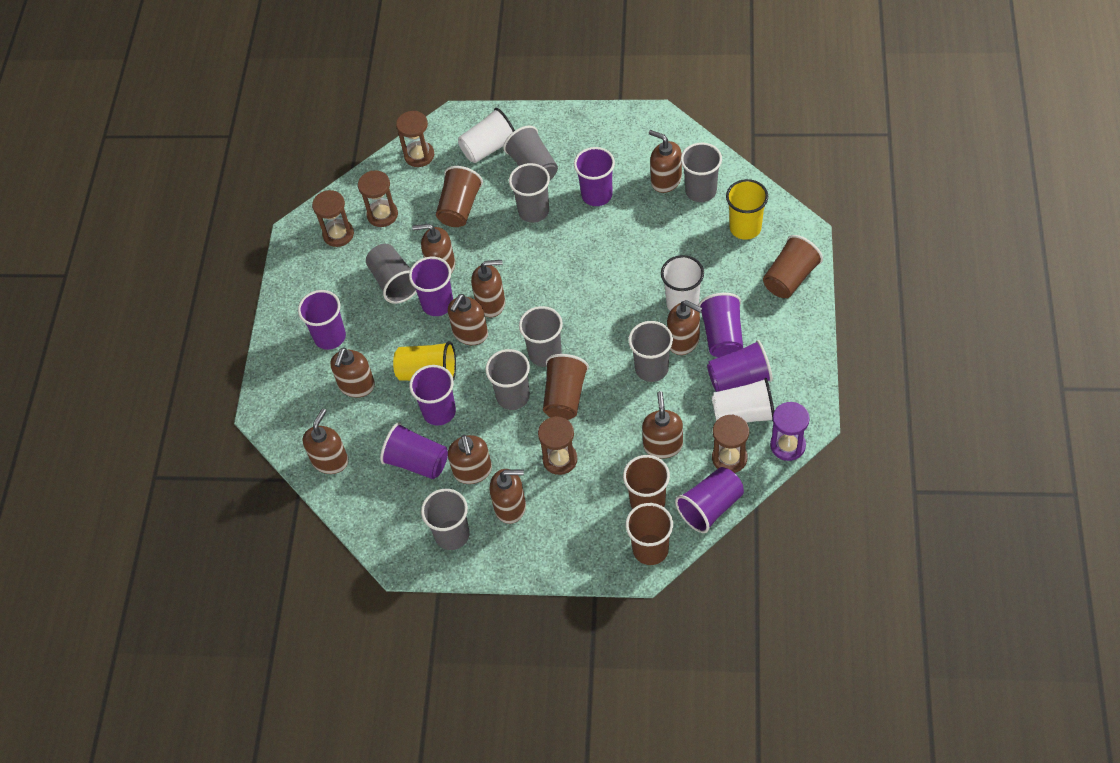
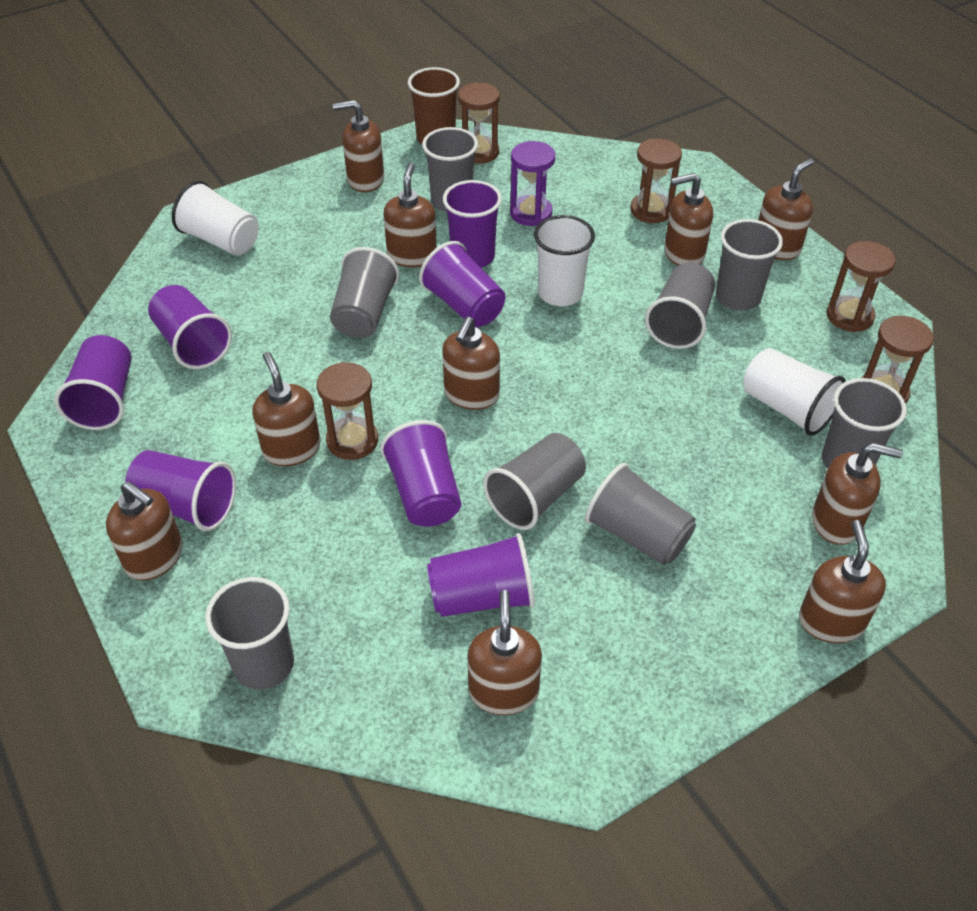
brown cup: 5 -> 1
purple cup: 8 -> 7
yellow cup: 2 -> 0

